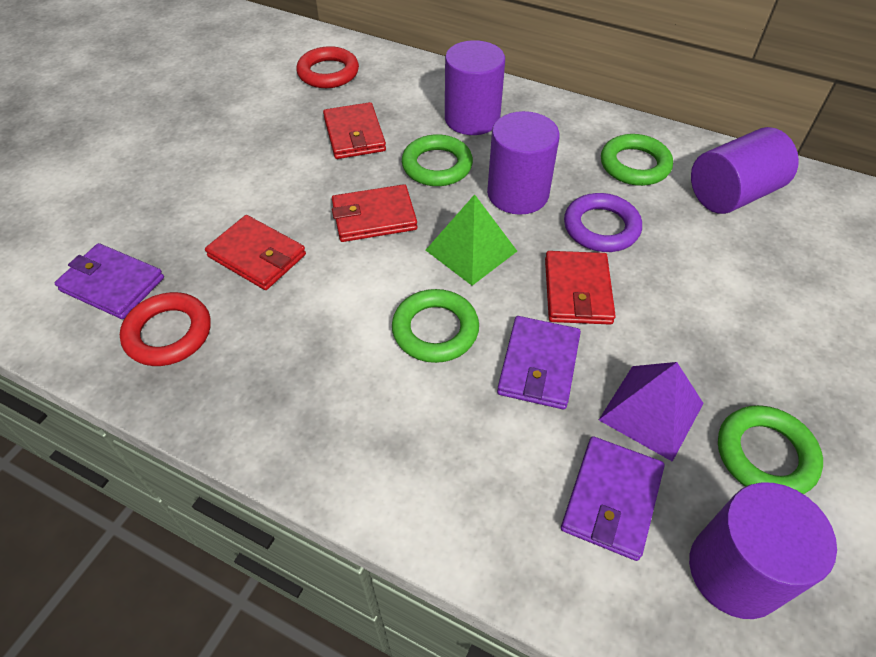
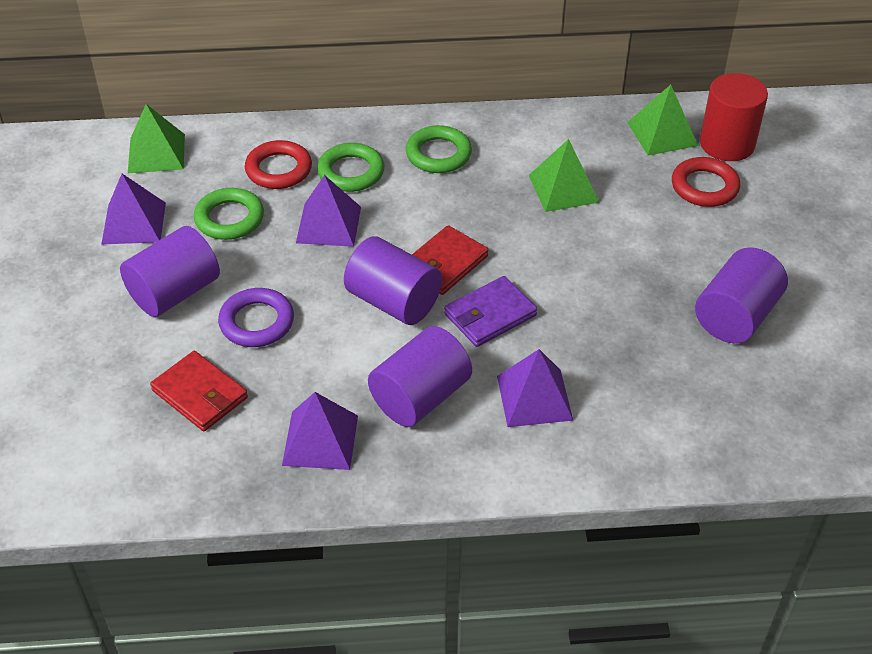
green pyramid: 1 -> 3
green ring: 4 -> 3
purple pyramid: 1 -> 4
purple wallet: 3 -> 1
red cylinder: 0 -> 1
red wallet: 4 -> 2

